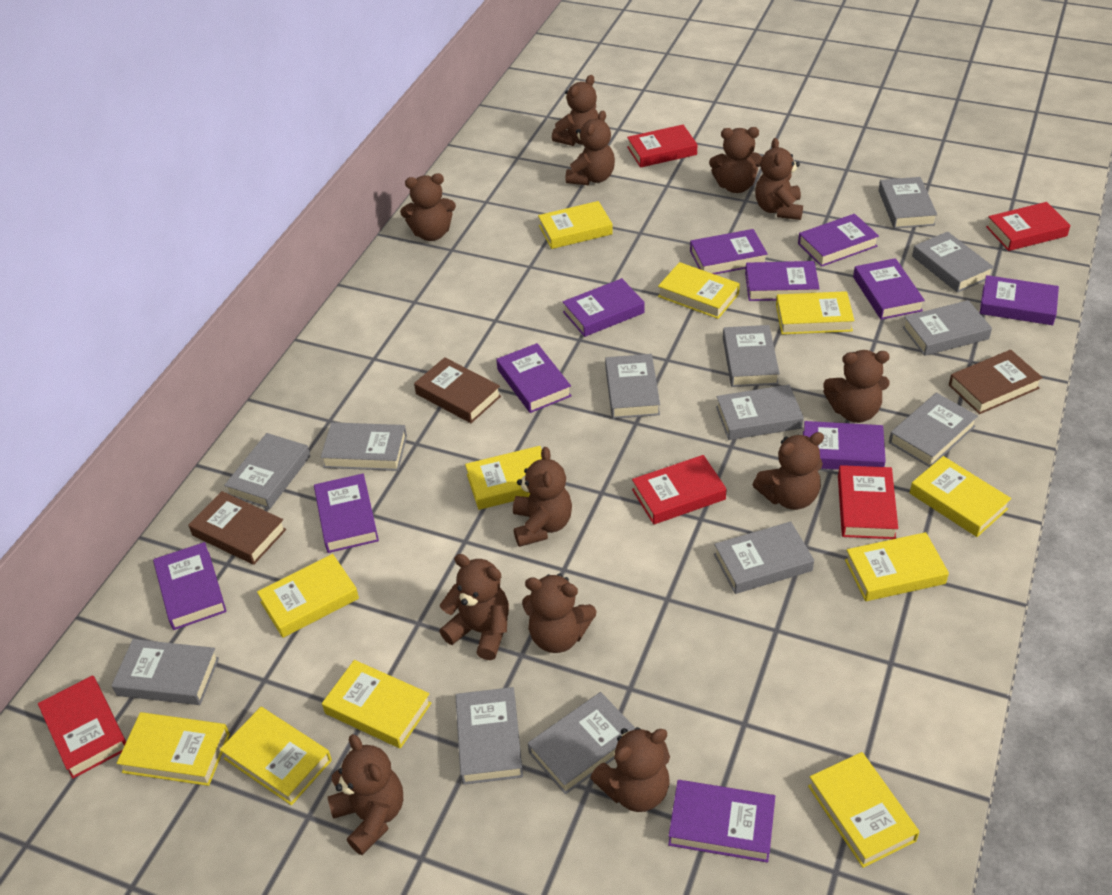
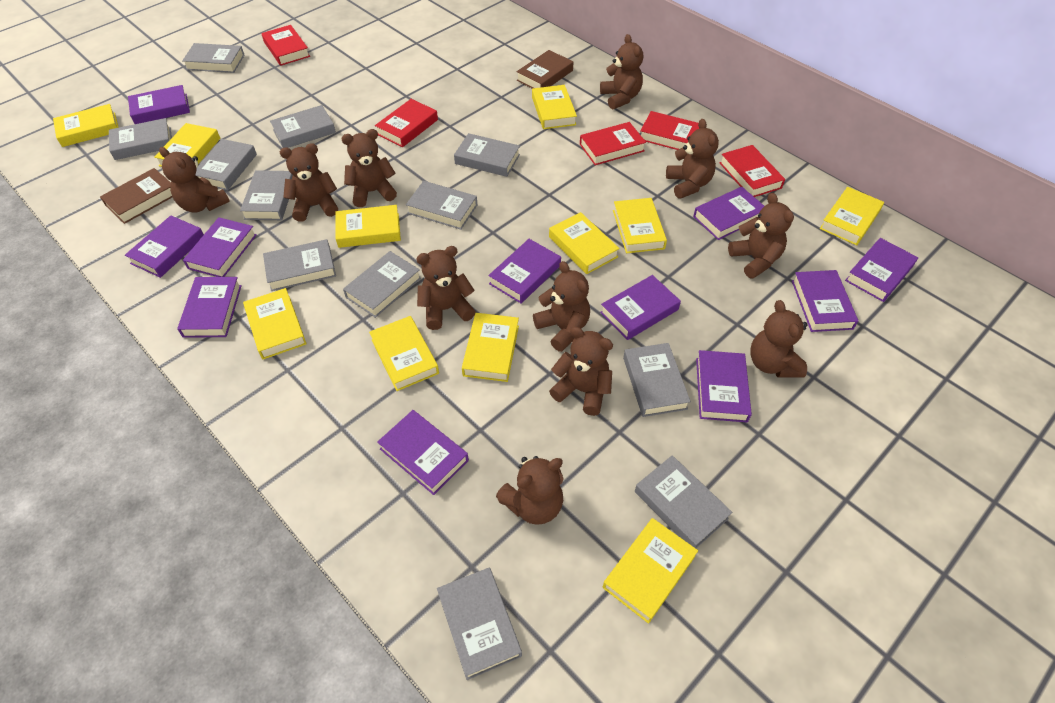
brown book: 3 -> 2
brown teddy bear: 12 -> 11
grey book: 13 -> 12

